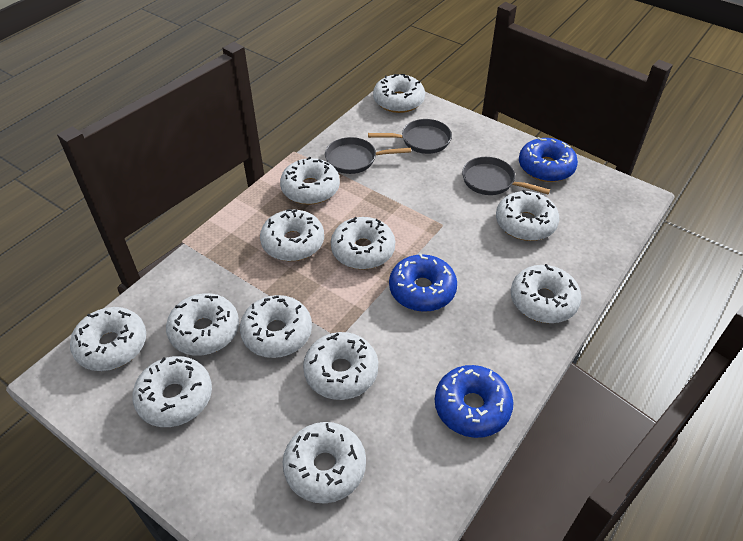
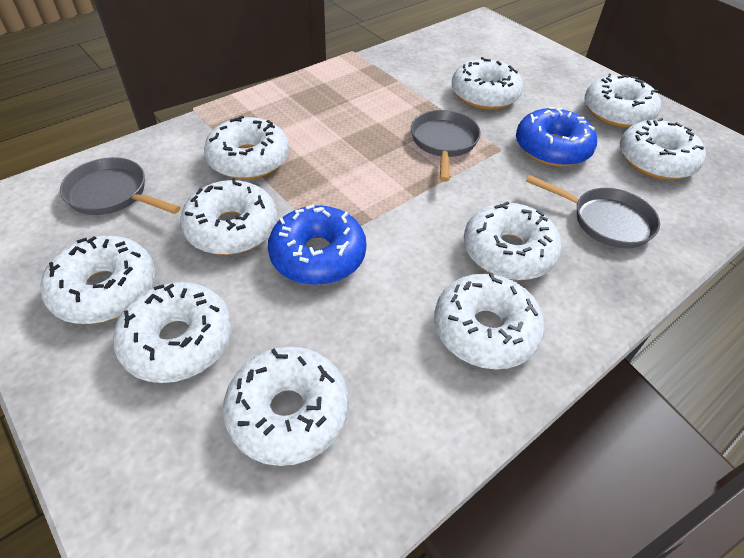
blue donut: 3 -> 2
white donut: 12 -> 10

